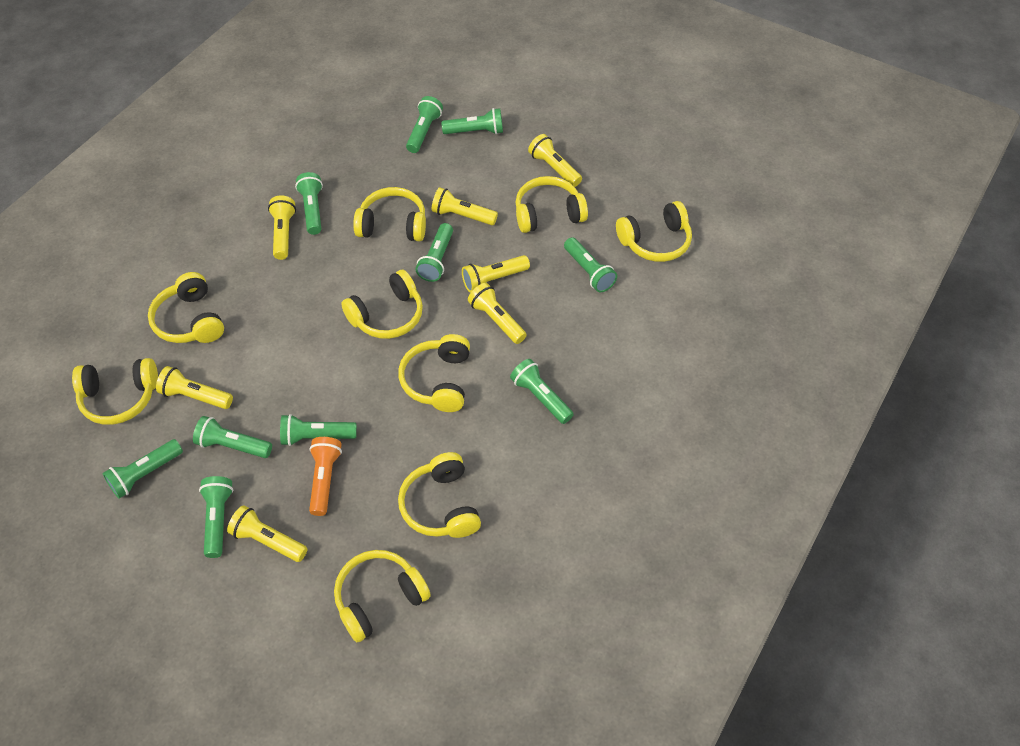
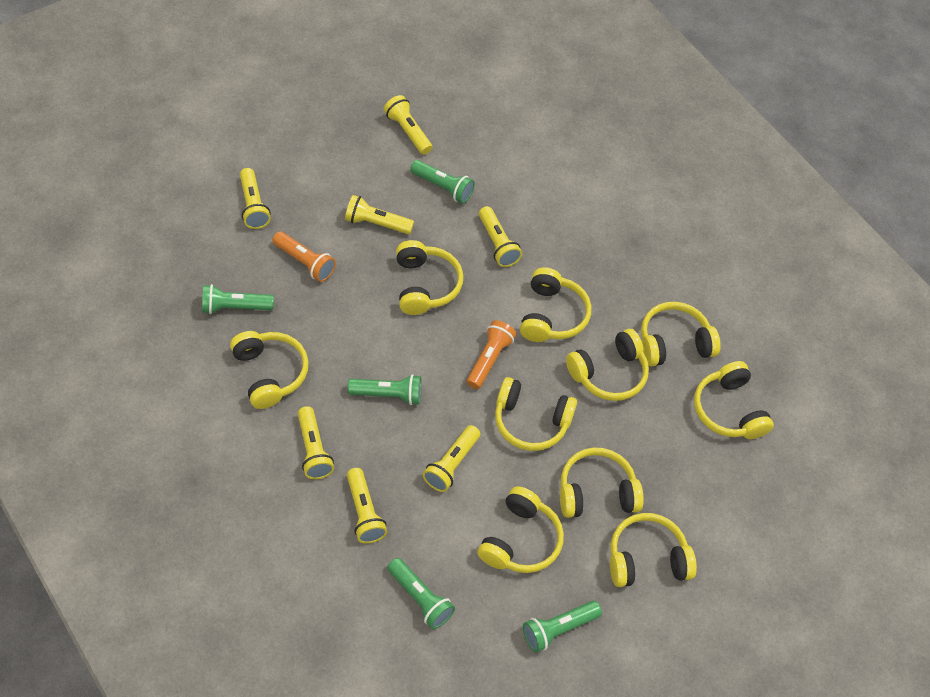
green flashlight: 10 -> 5
orange flashlight: 1 -> 2
yellow headphones: 9 -> 10

